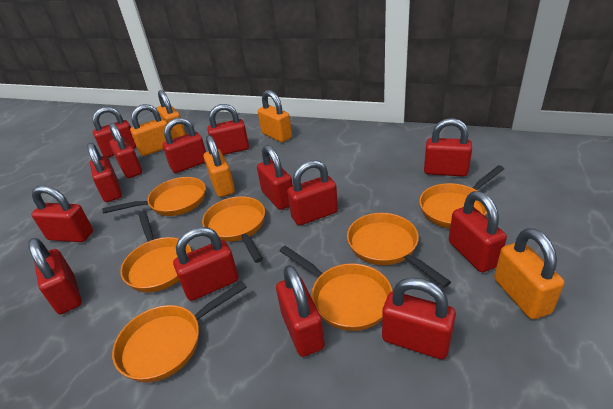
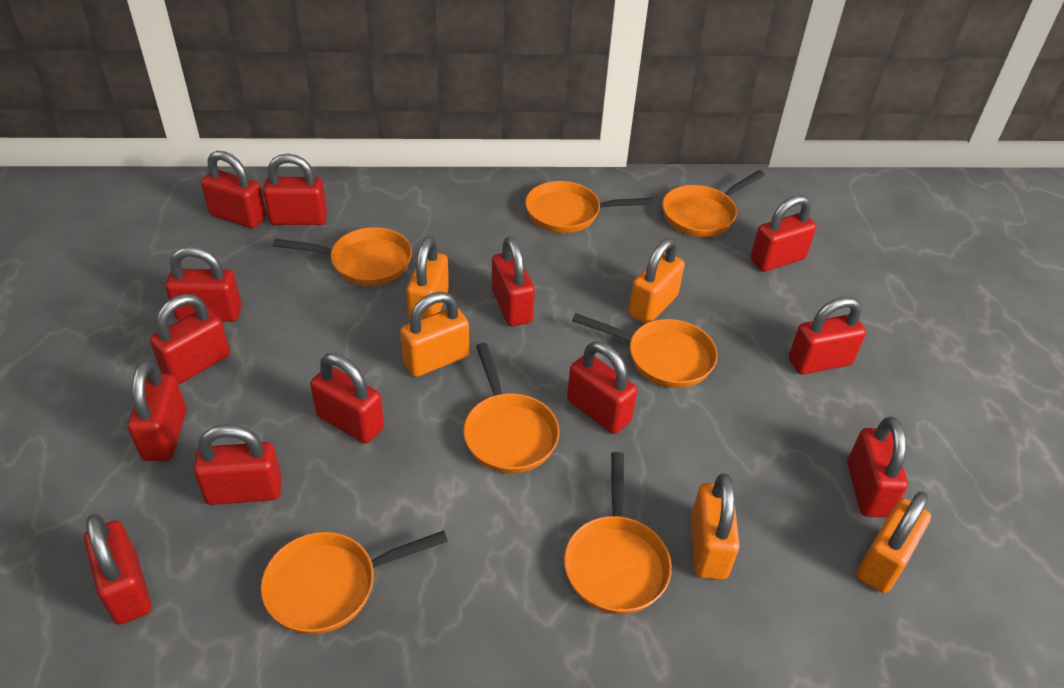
red padlock: 14 -> 13

